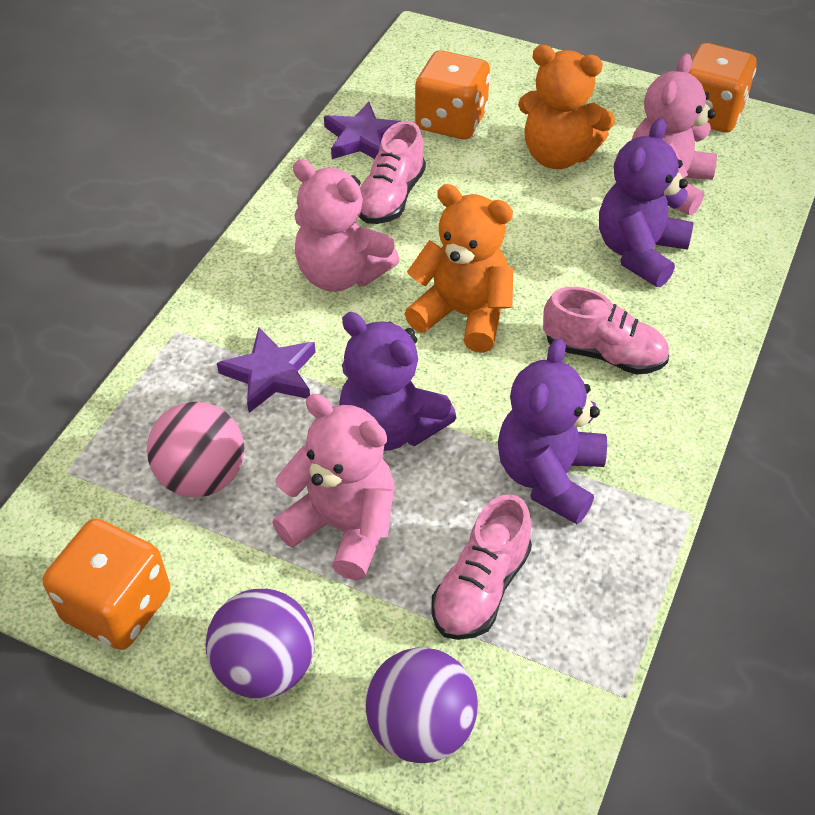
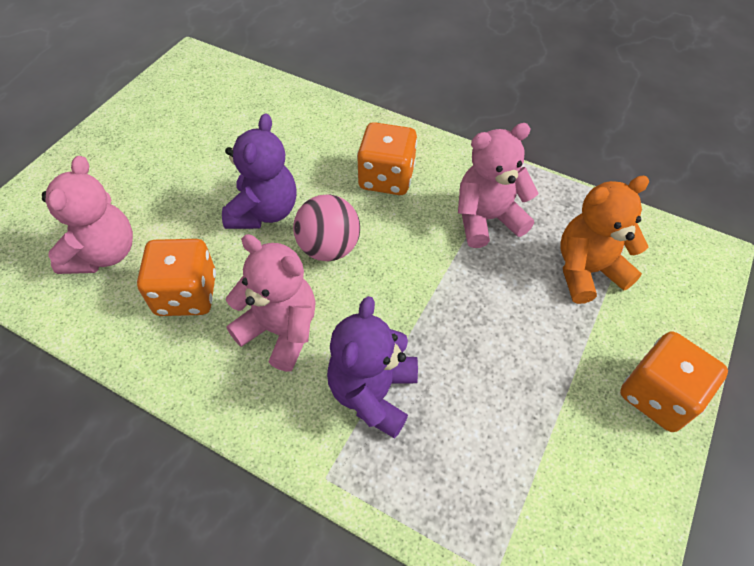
orange teddy bear: 2 -> 1
pink shoe: 3 -> 0
purple ball: 2 -> 0
purple star: 2 -> 0
purple teddy bear: 3 -> 2

